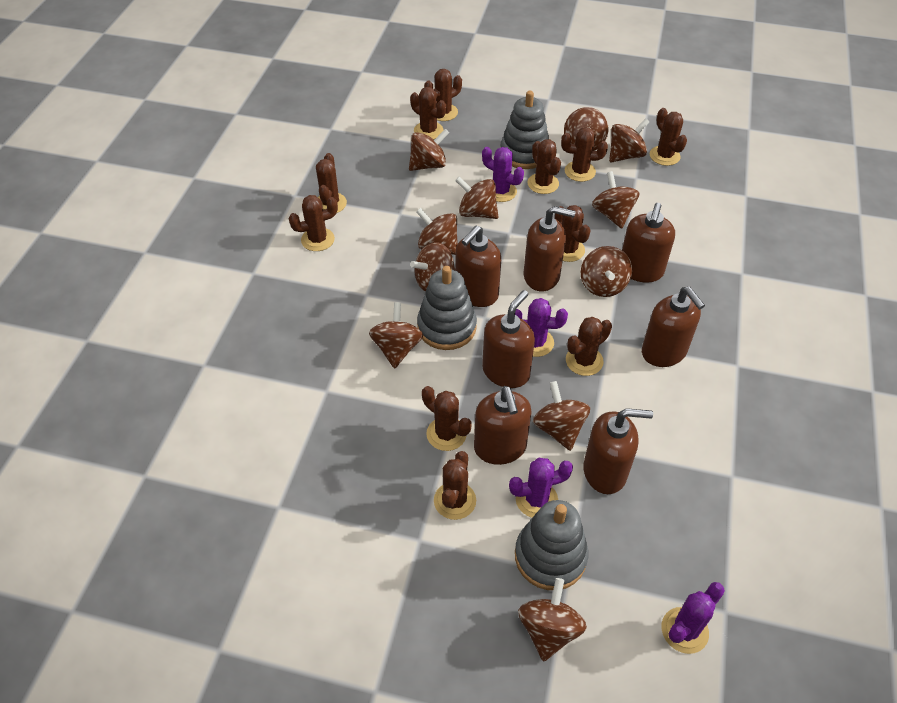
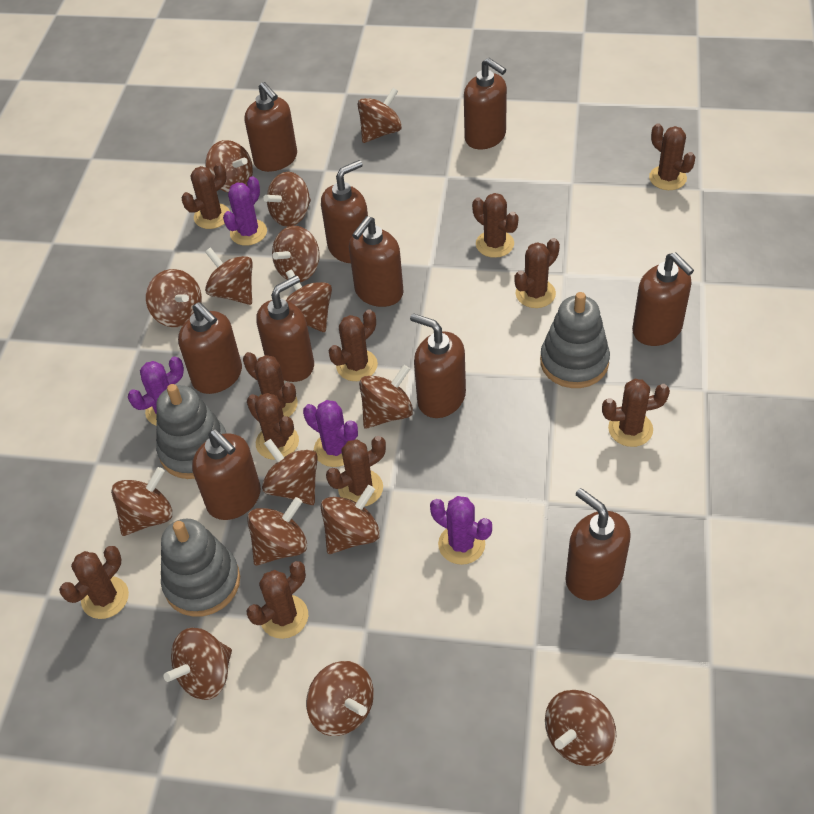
brown soap dispenser: 7 -> 10
brown spinning top: 11 -> 15

